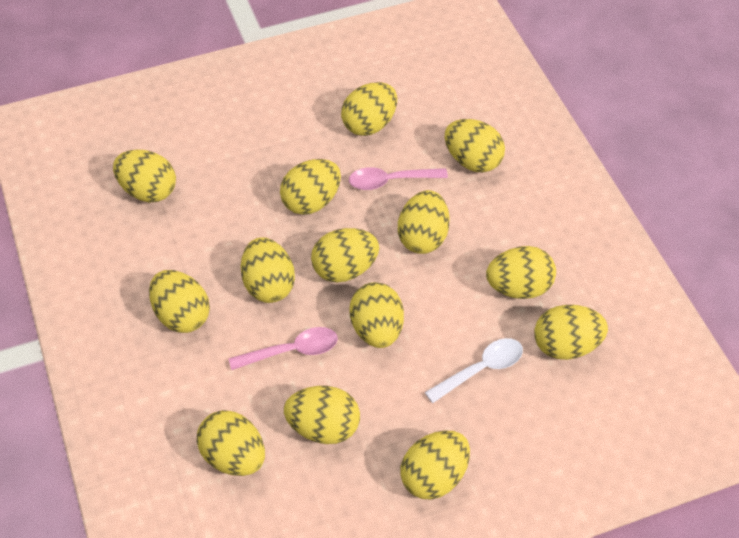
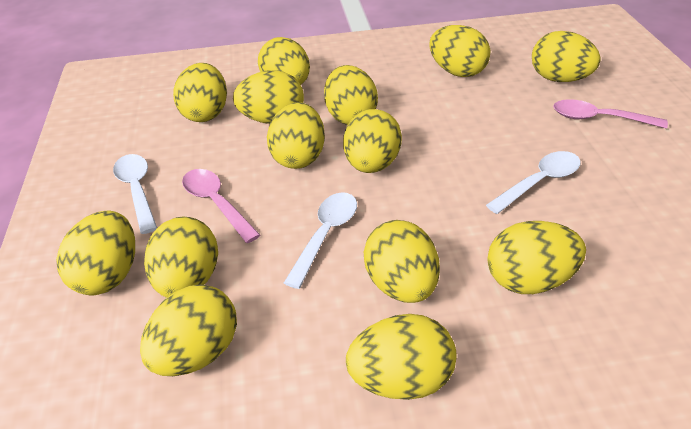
white spoon: 1 -> 3

